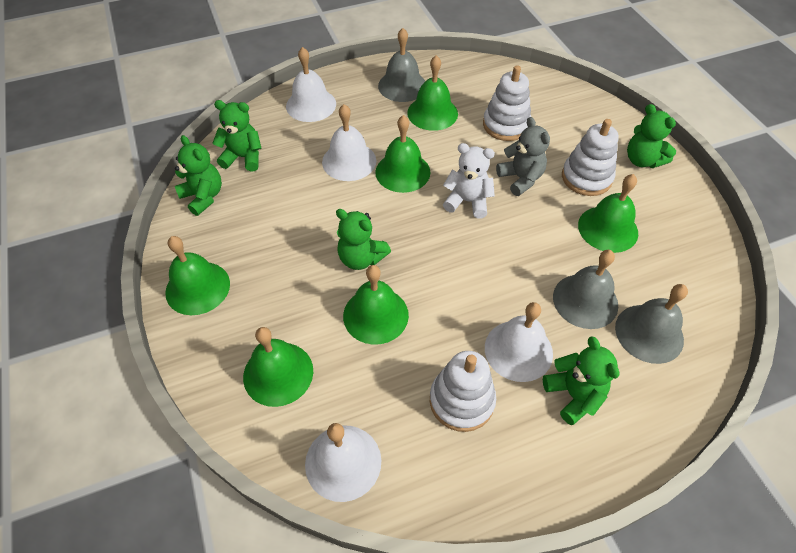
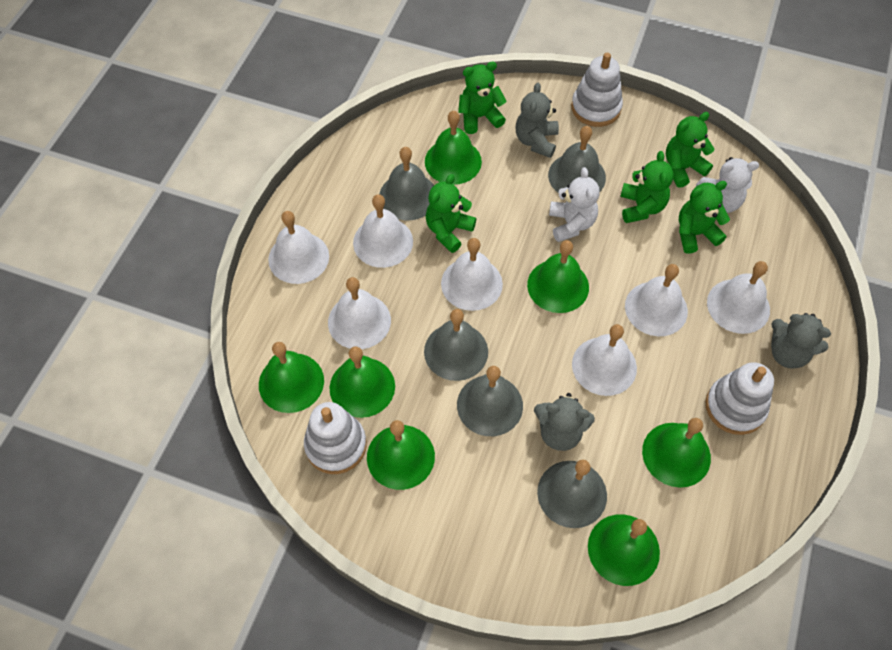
green bell: 6 -> 7
grey bell: 3 -> 5
grey teddy bear: 1 -> 3
white bell: 4 -> 7
white teddy bear: 1 -> 2

